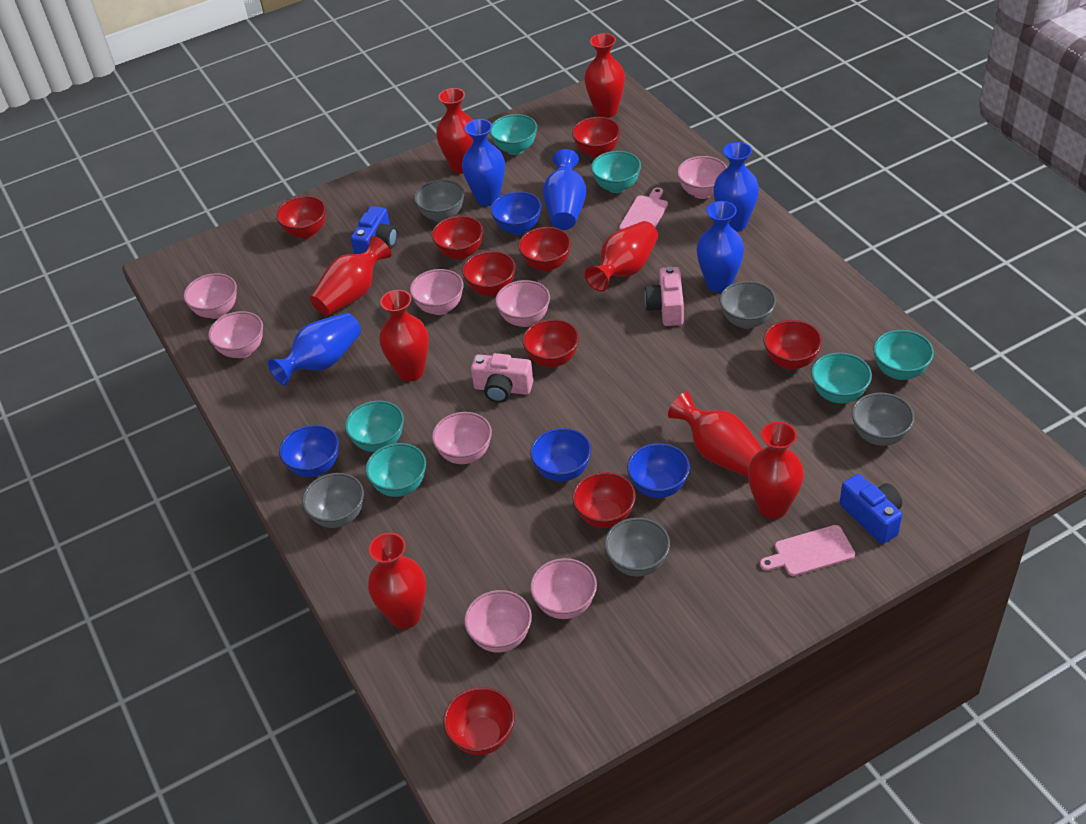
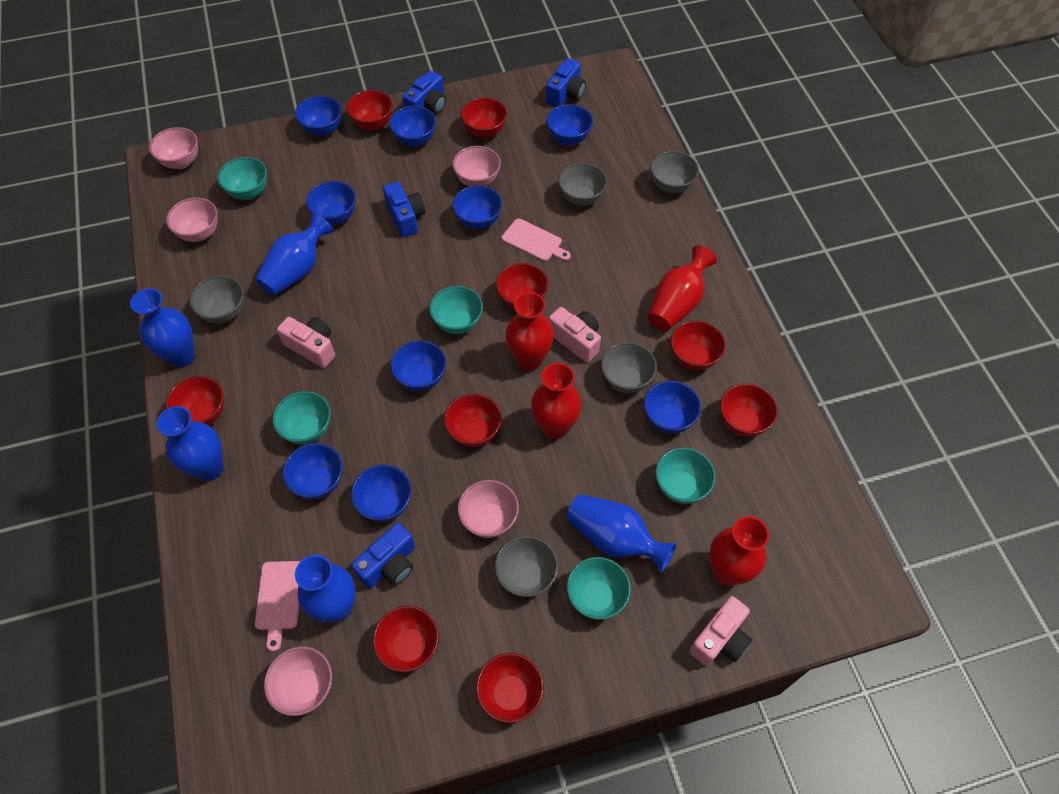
blue bowl: 4 -> 9
blue camera: 2 -> 4
pink bowl: 8 -> 5
pink camera: 2 -> 3
red vase: 8 -> 4
turquoise bowl: 6 -> 5

